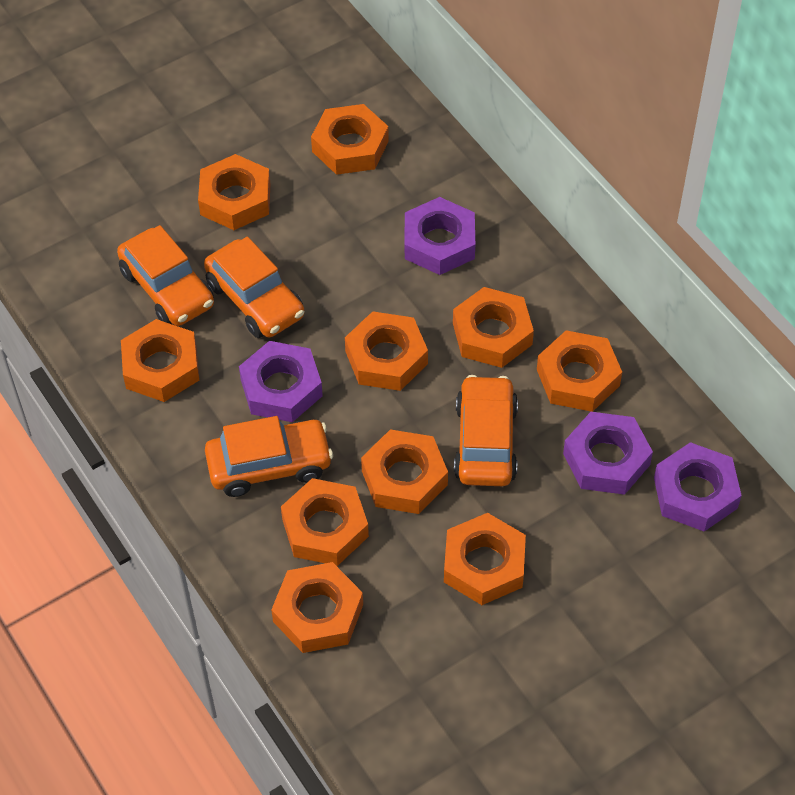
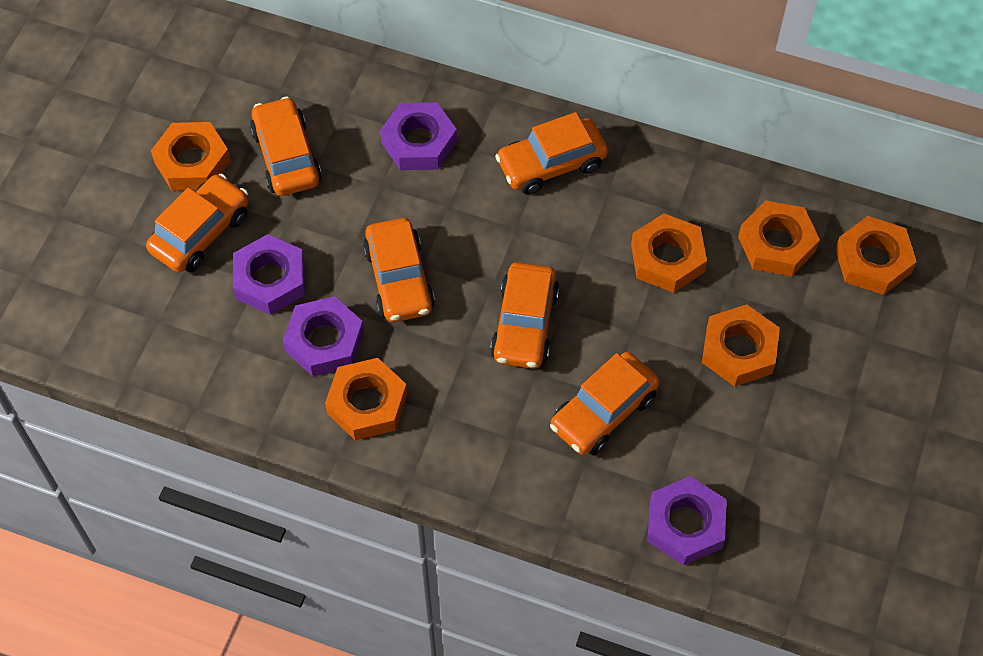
orange car: 4 -> 6
orange nut: 10 -> 6

